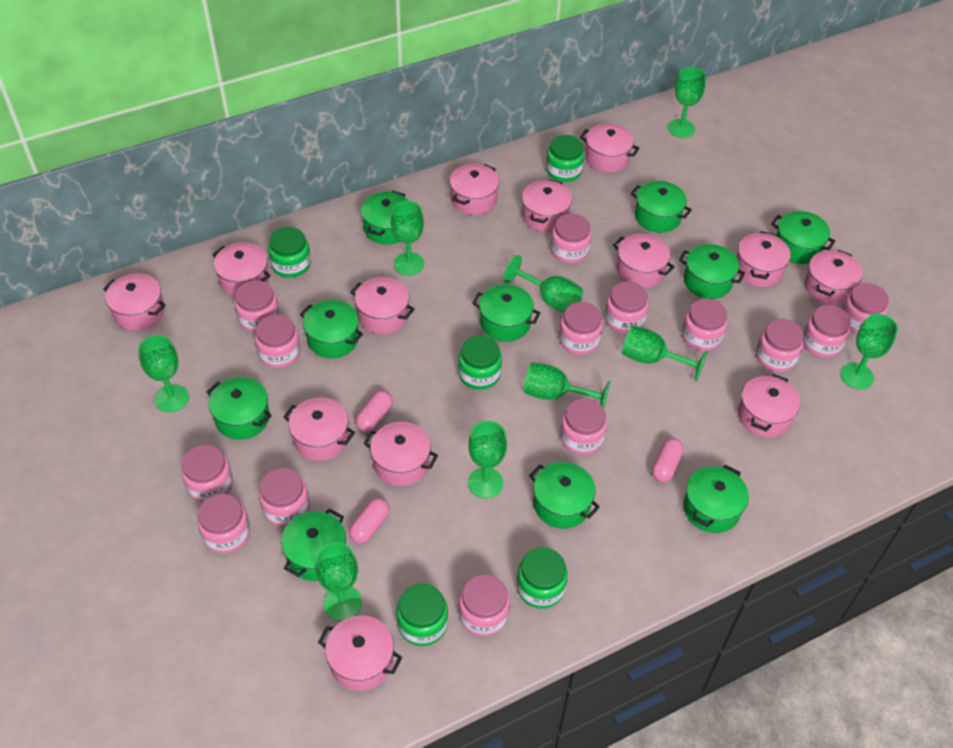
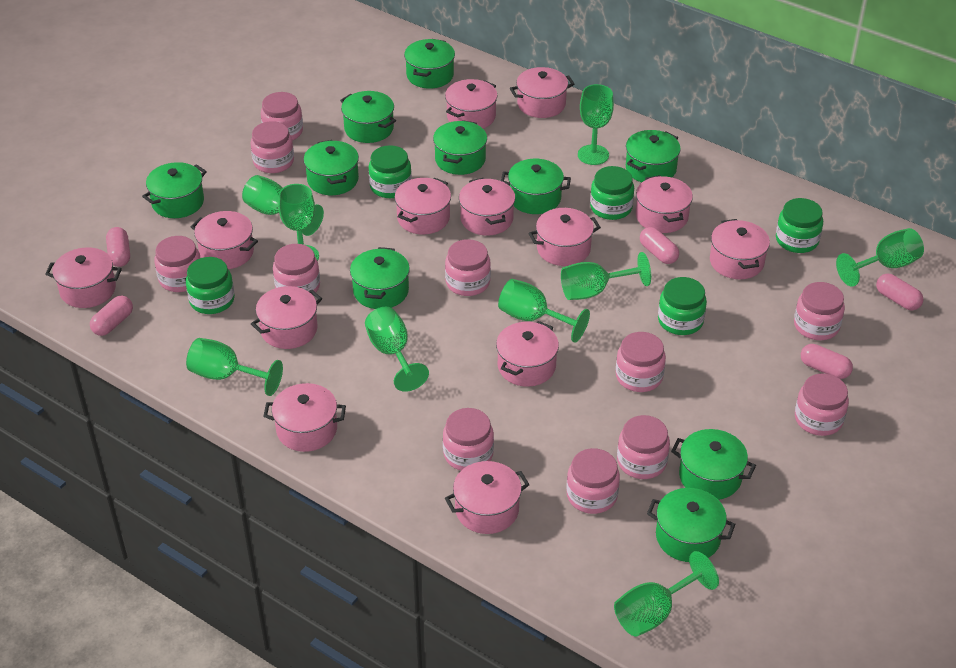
pink capsule: 3 -> 5
pink jar: 14 -> 11

